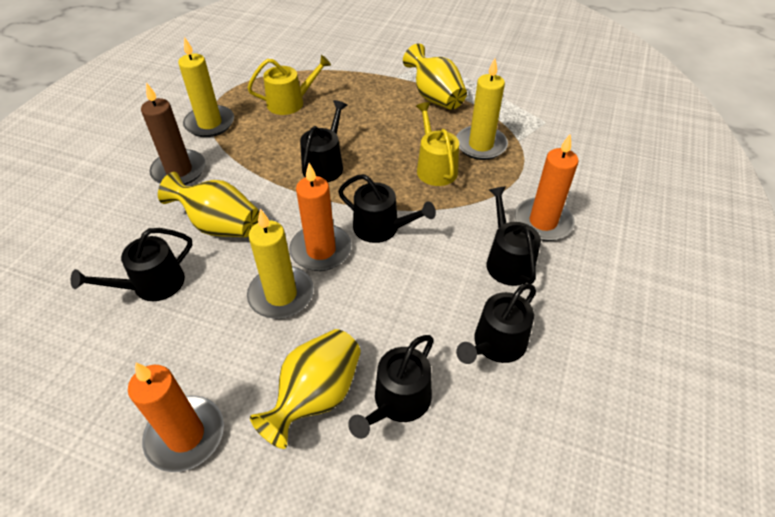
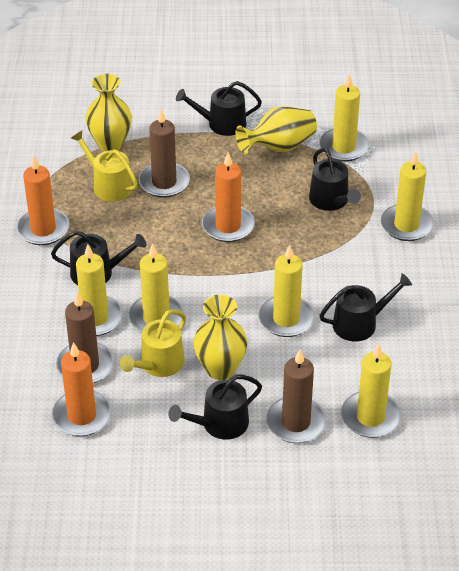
black watering can: 6 -> 5
brown candle: 1 -> 3
yellow candle: 3 -> 6

